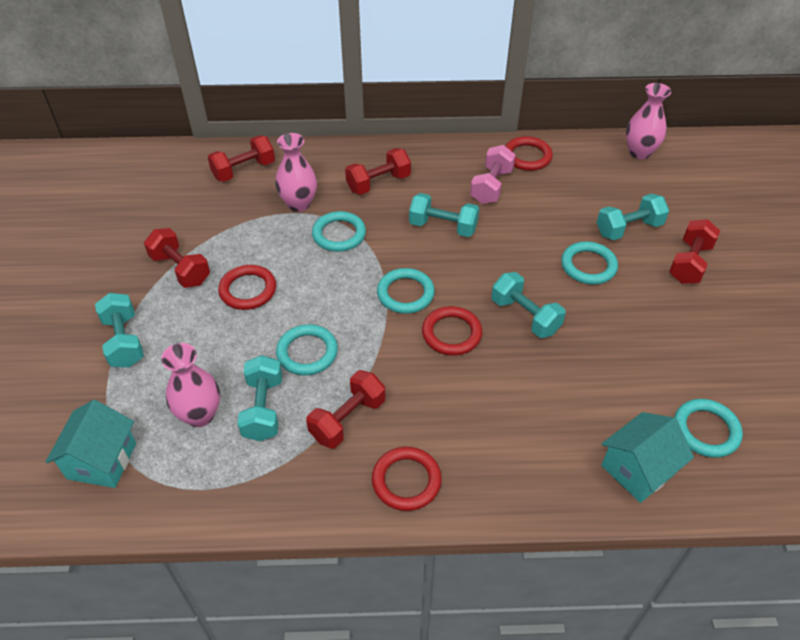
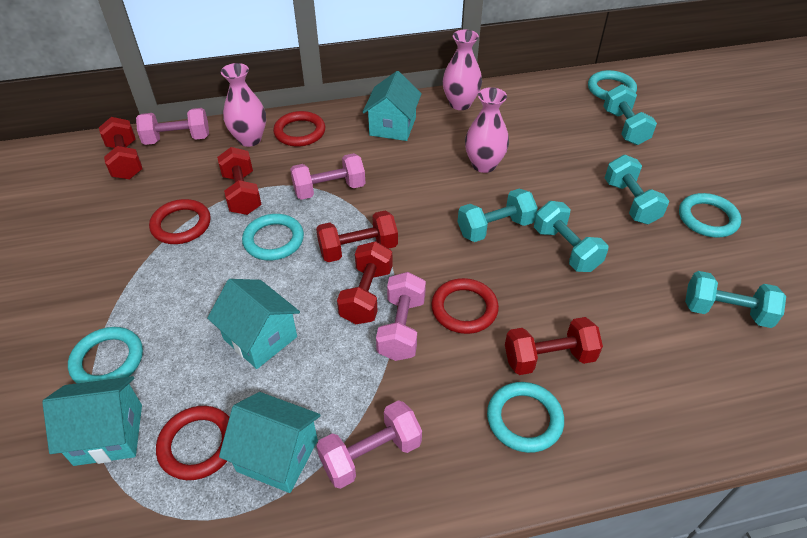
pink dumbbell: 1 -> 4
turquoise house: 2 -> 4

